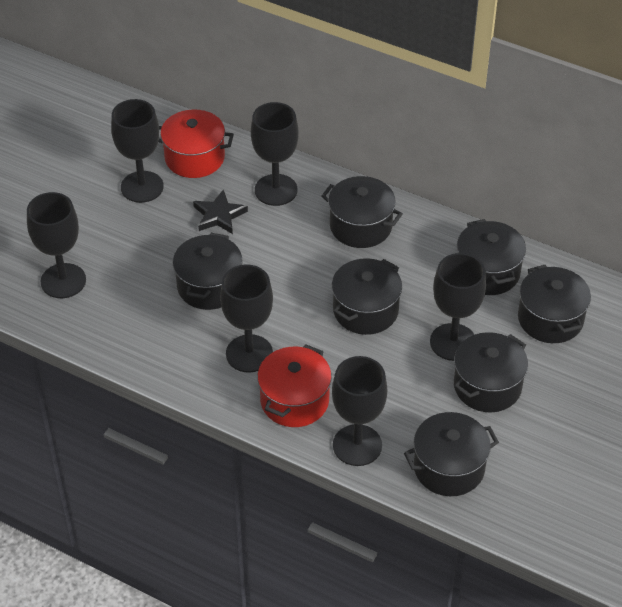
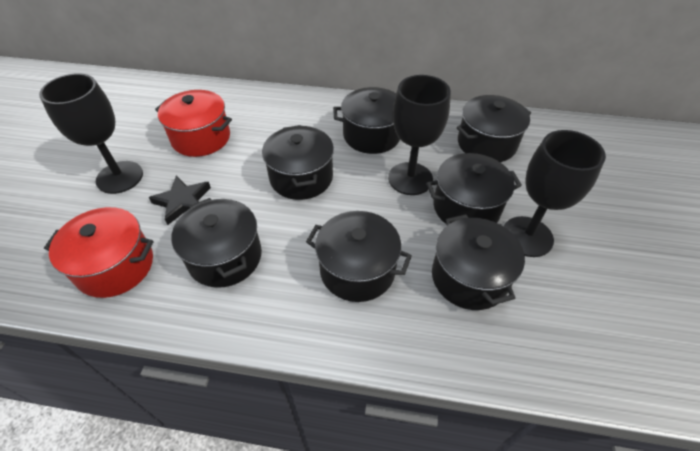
black goblet: 6 -> 3

